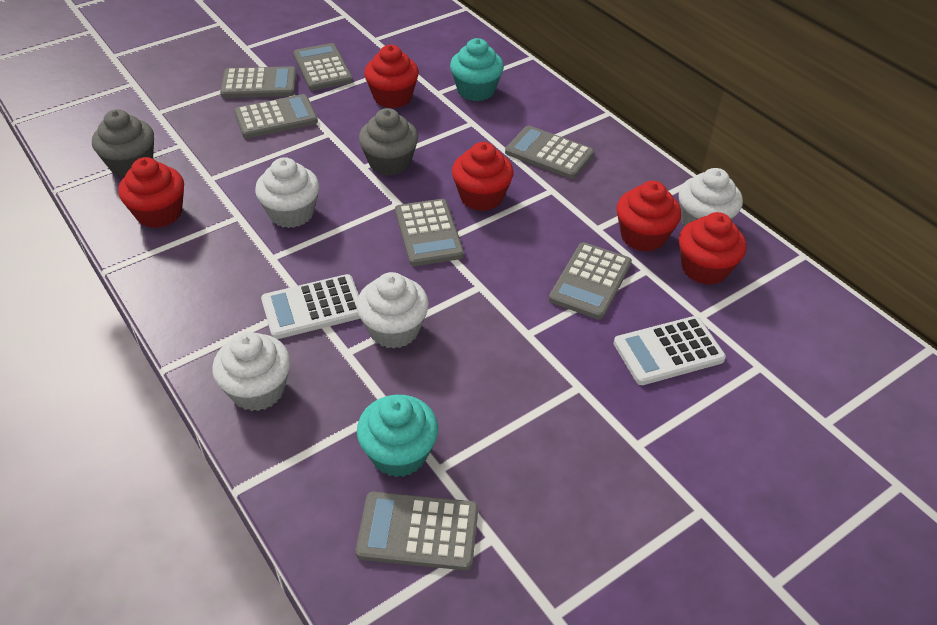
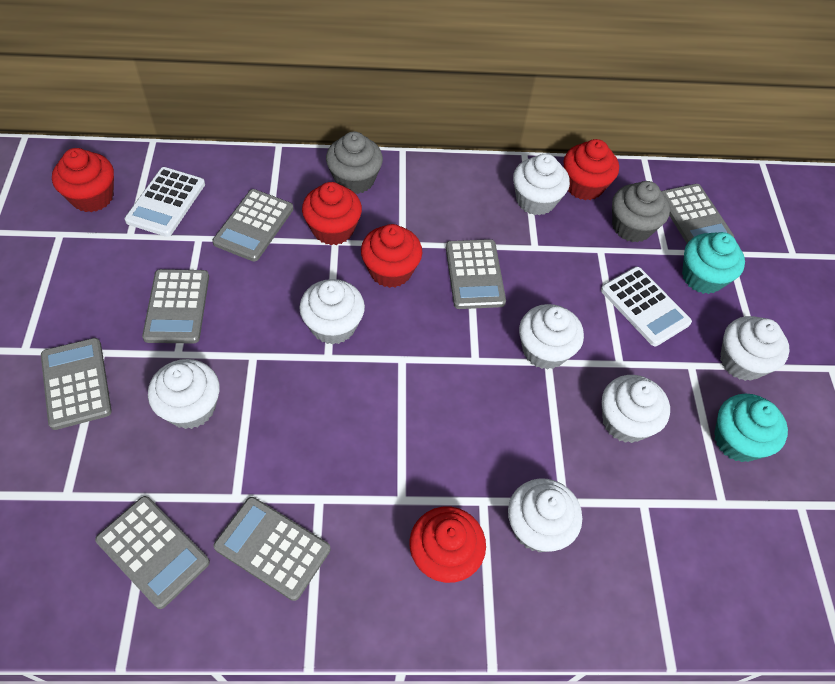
white cupcake: 4 -> 7

